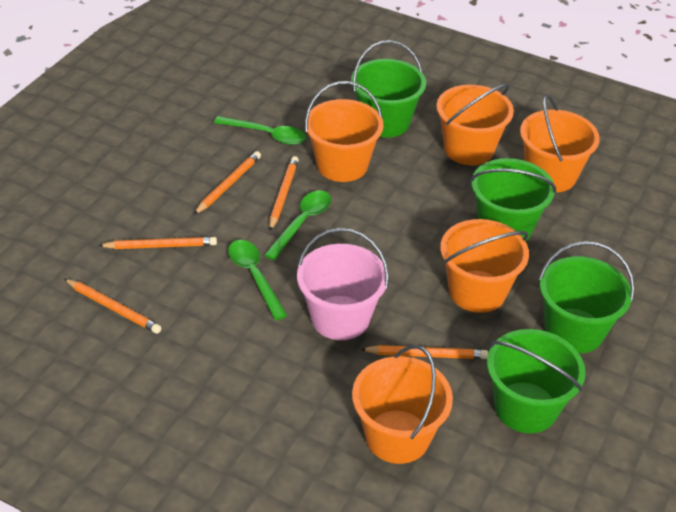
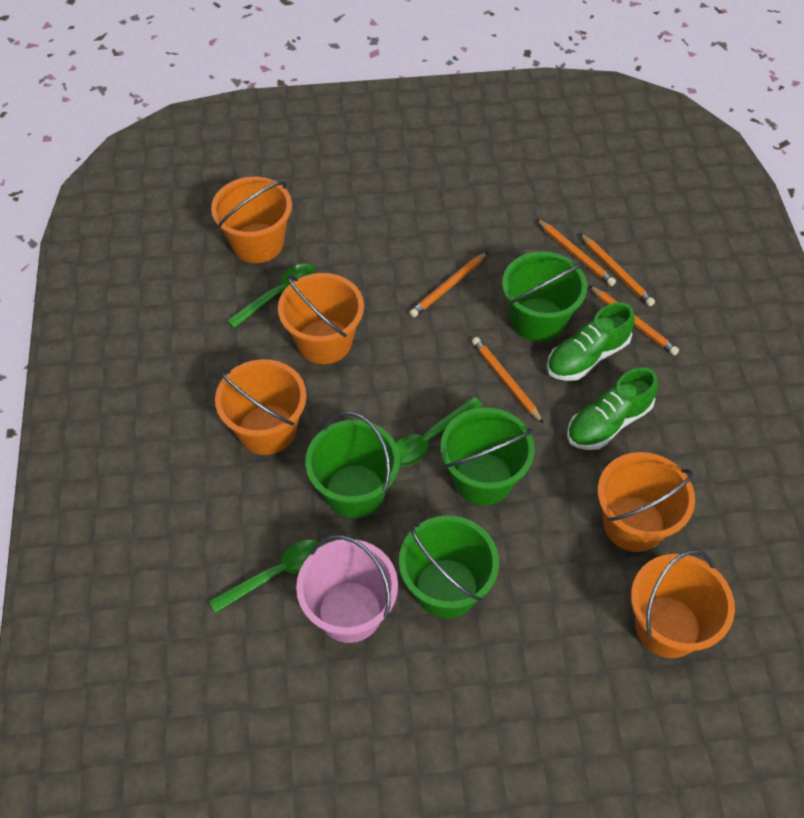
green shoe: 0 -> 2

